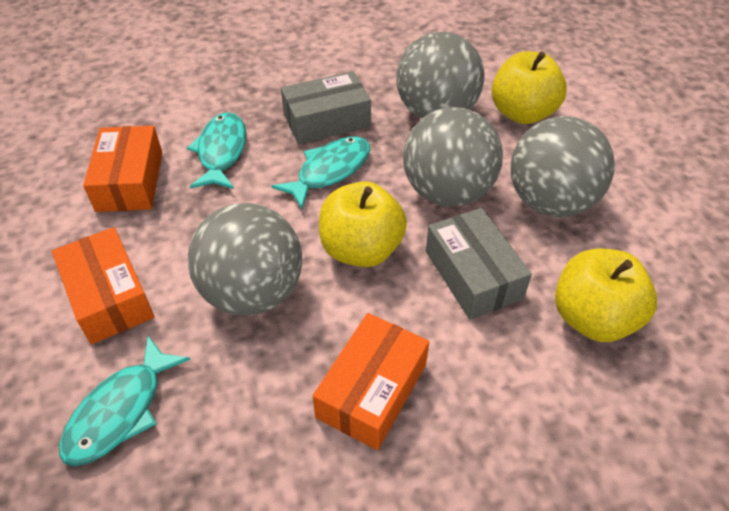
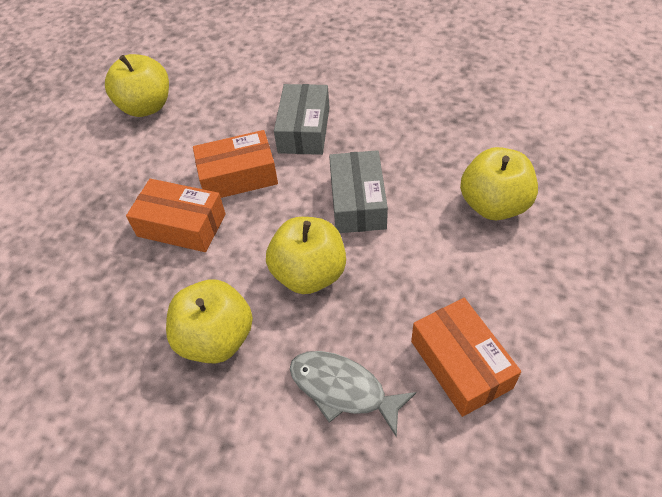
grey ball: 4 -> 0
grey fish: 0 -> 1
turquoise fish: 3 -> 0
yellow apple: 3 -> 4

